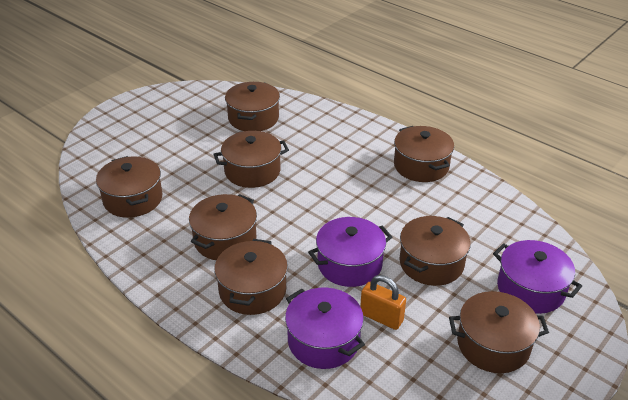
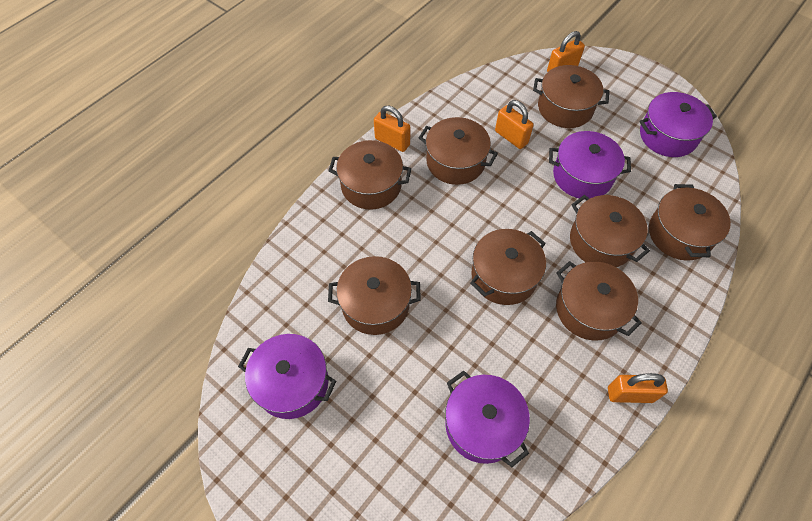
orange padlock: 1 -> 4
purple pot: 3 -> 4

